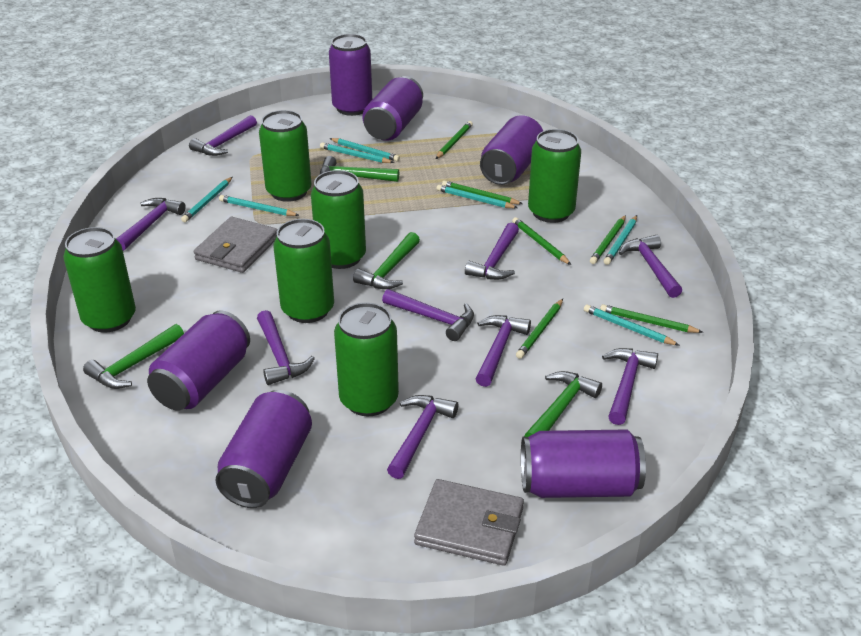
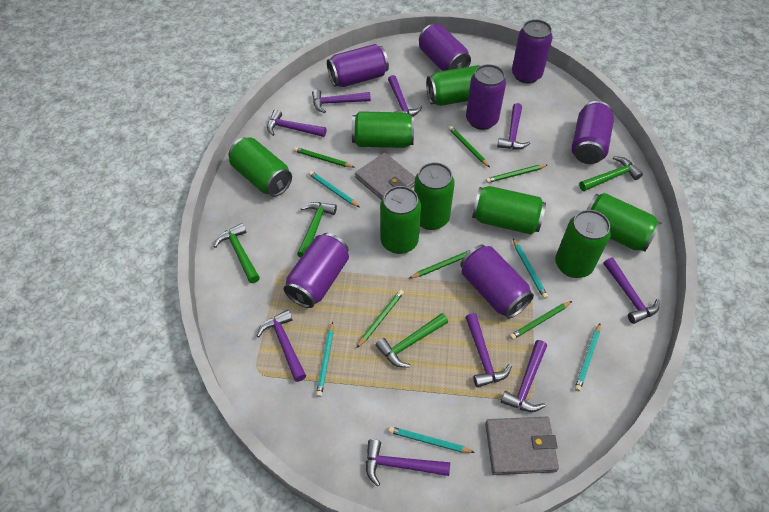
green can: 6 -> 8
purple can: 6 -> 7
turquoise pencil: 7 -> 5

